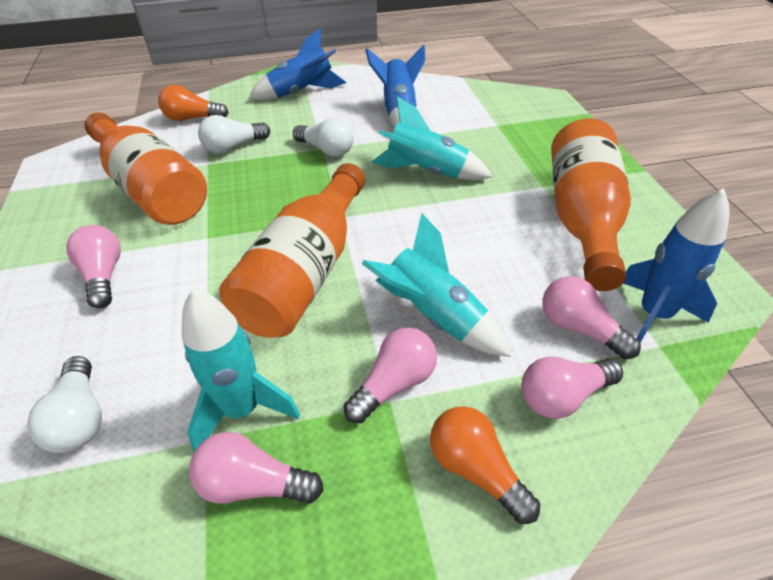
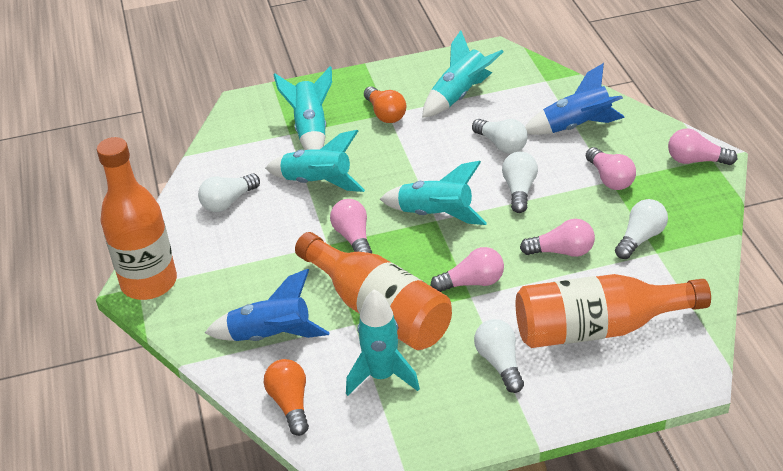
blue rocket: 3 -> 2
turquoise rocket: 3 -> 5
white light bulb: 3 -> 5

